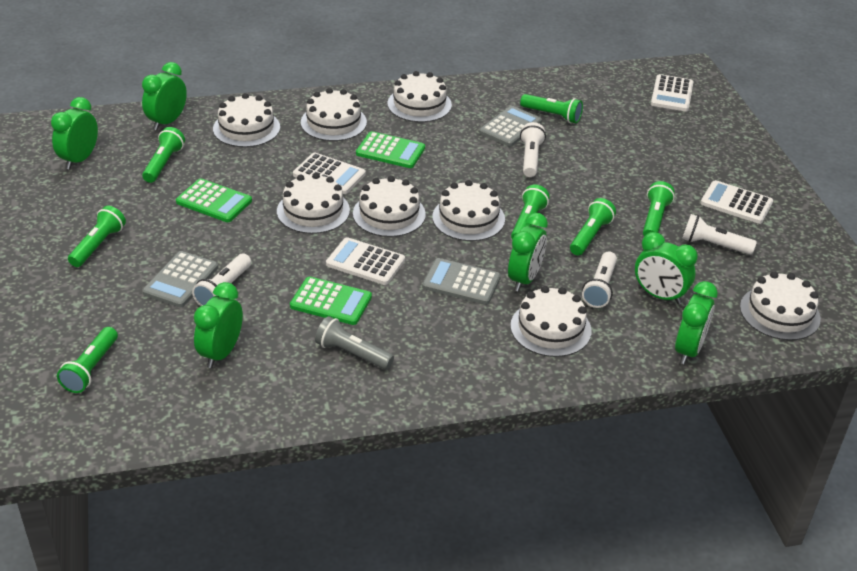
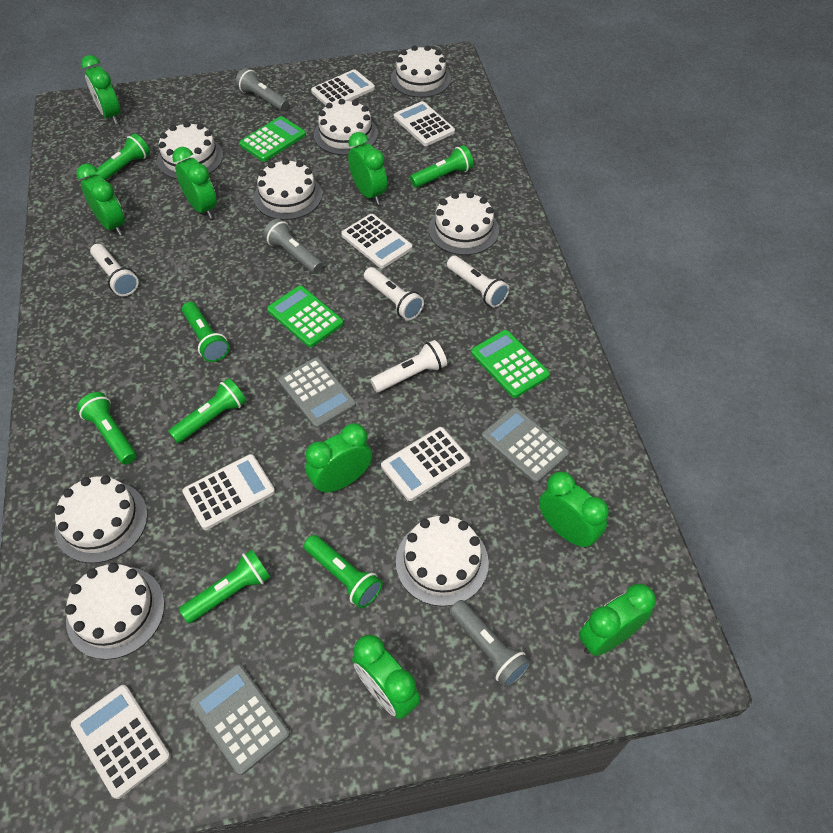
green clock: 6 -> 8
grey flashlight: 1 -> 3
white calculator: 4 -> 6

